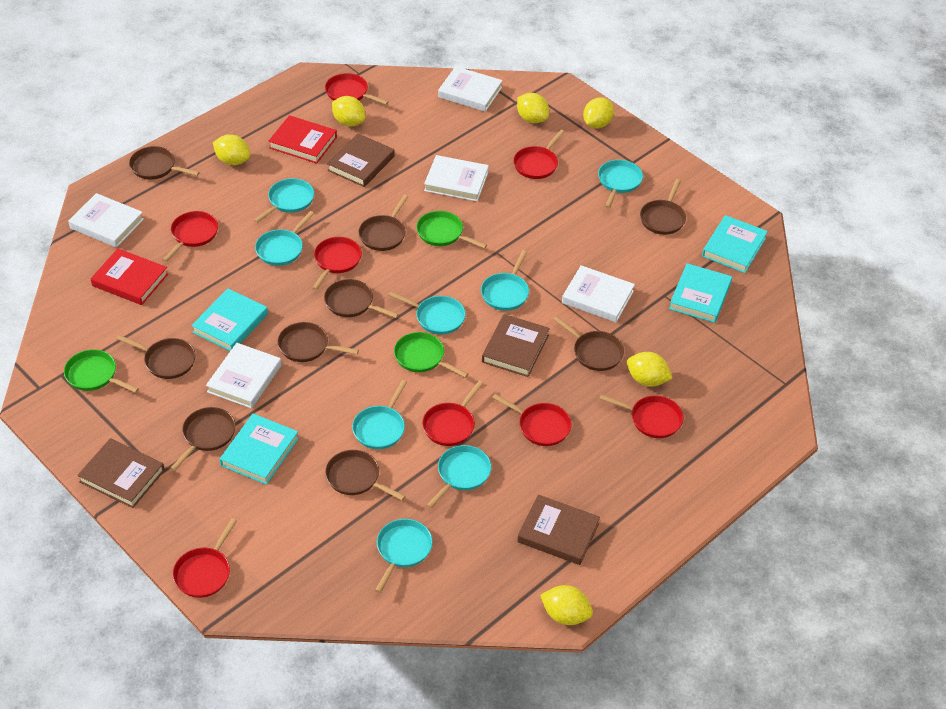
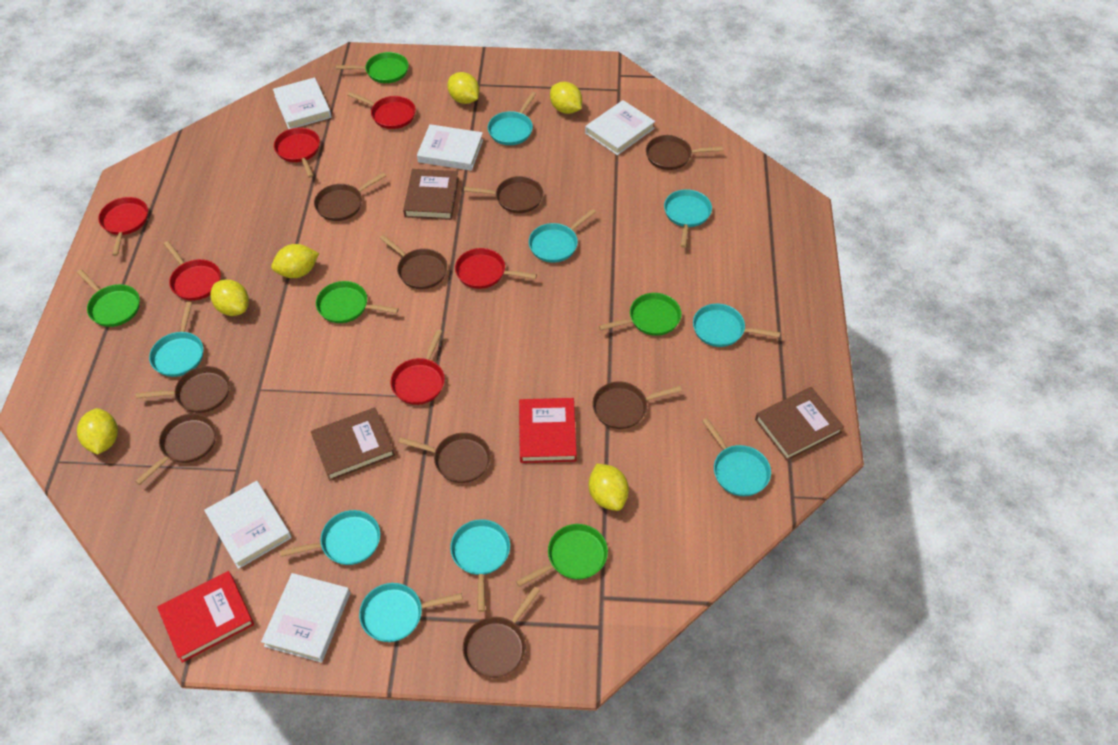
brown book: 4 -> 3
green pan: 3 -> 5
red pan: 8 -> 6
turquoise book: 4 -> 0
turquoise pan: 8 -> 9

